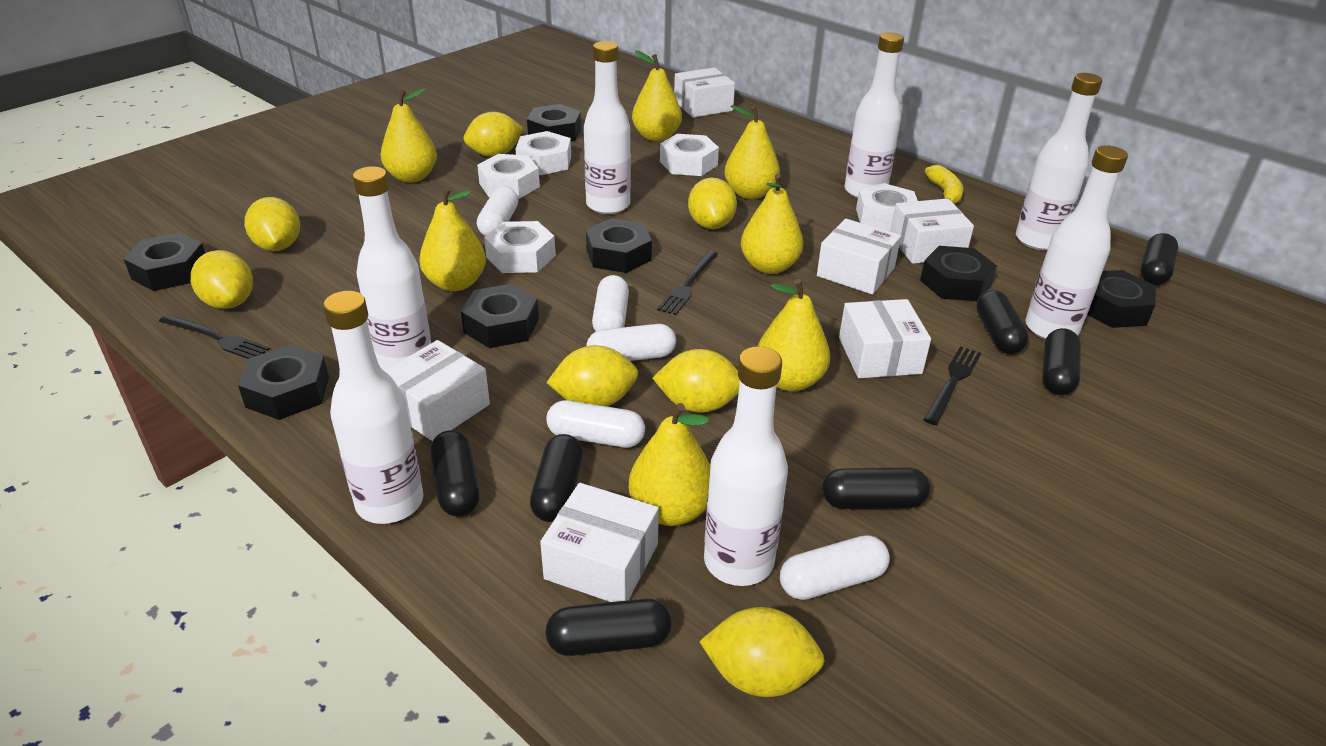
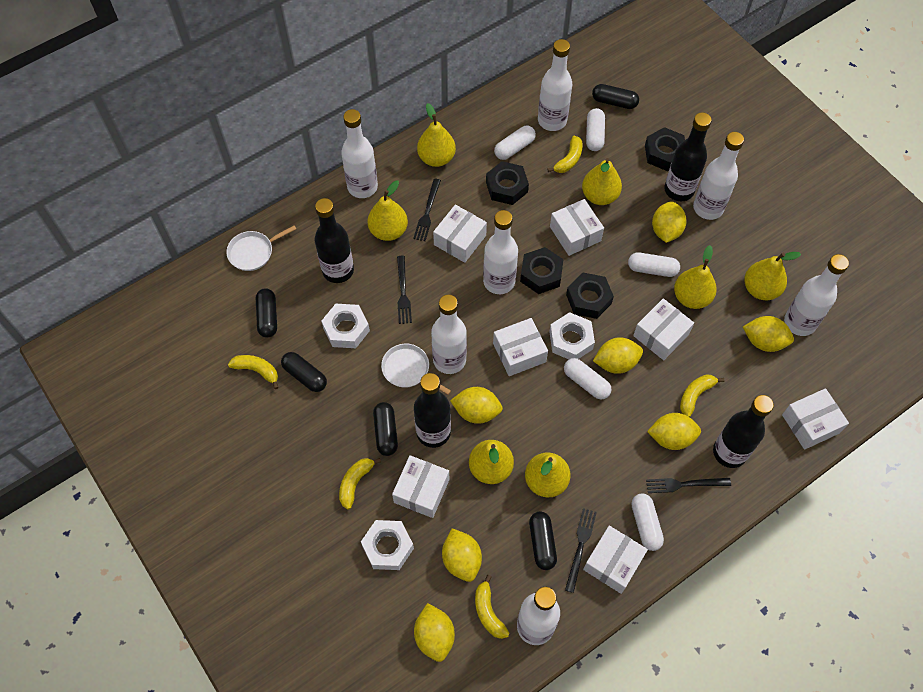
black bottle: 0 -> 4
black capsule: 7 -> 5
black fork: 3 -> 4
black nut: 7 -> 4
white box: 6 -> 7
white nut: 5 -> 3
white pan: 0 -> 2
yellow banana: 1 -> 5

